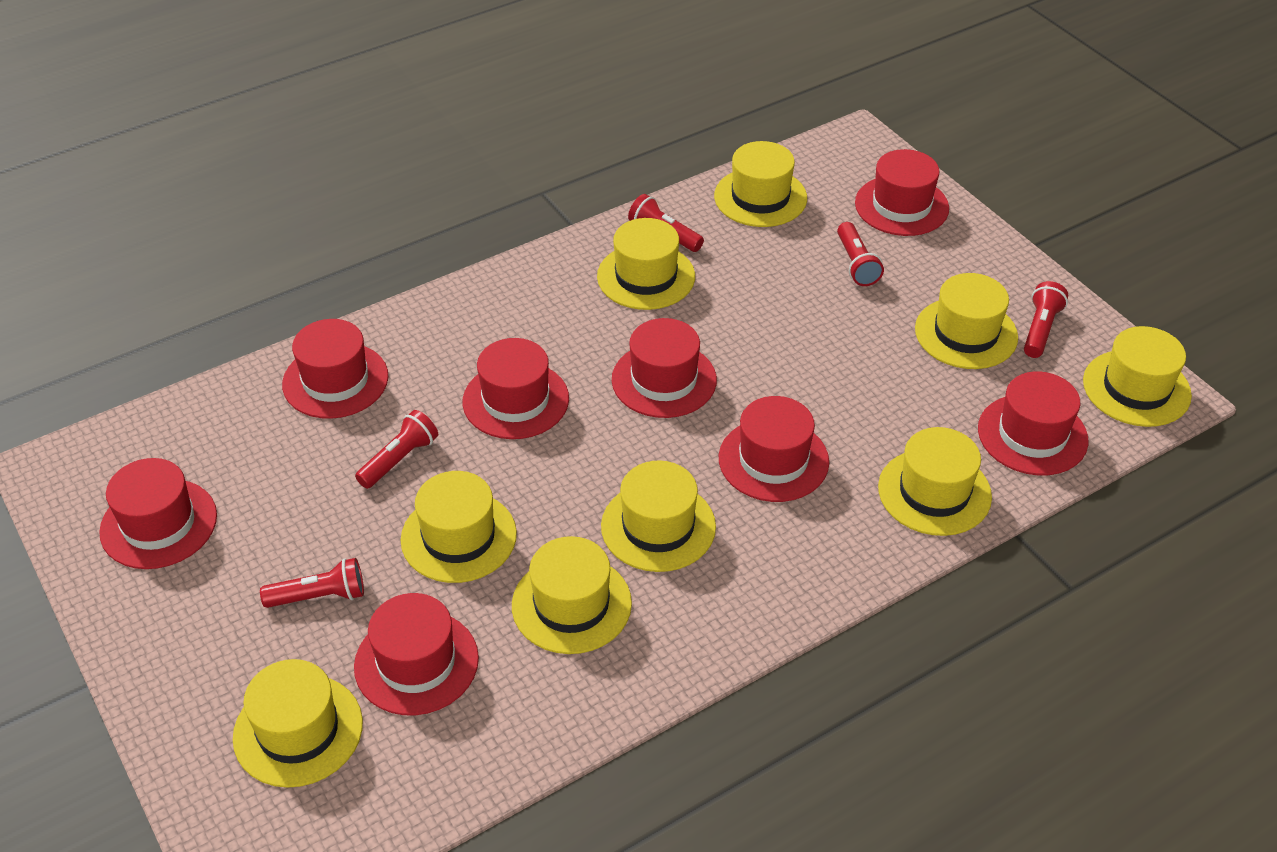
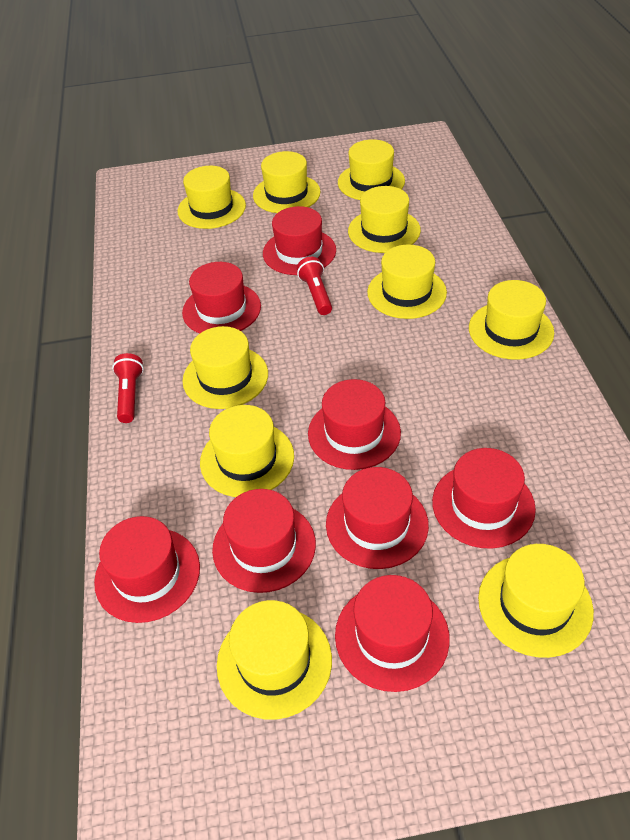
red flashlight: 5 -> 2
yellow hat: 9 -> 10

